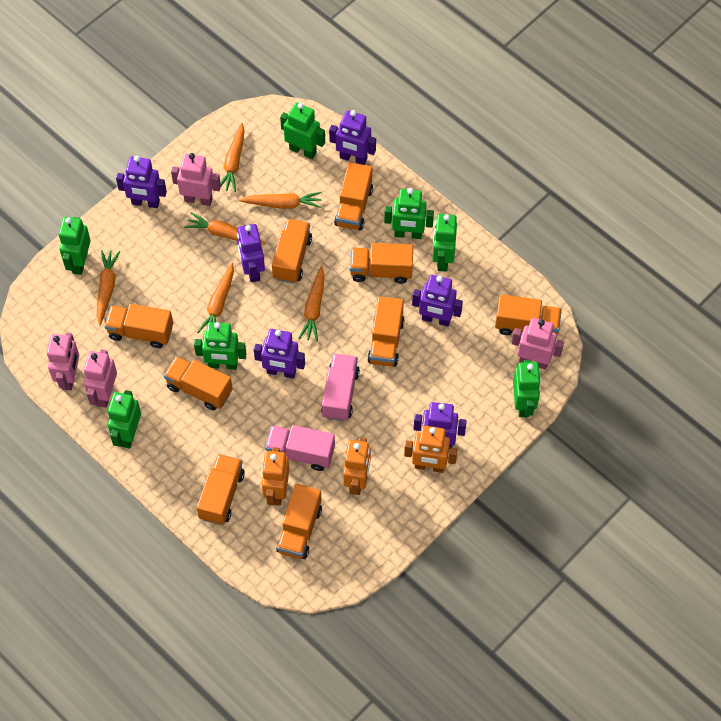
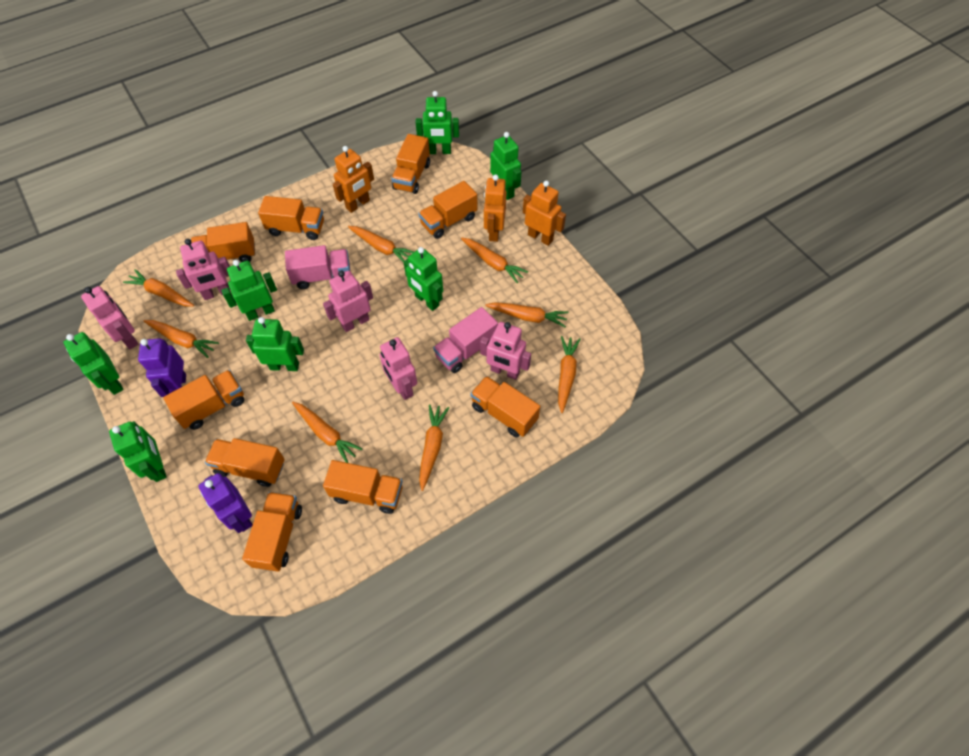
orange carrot: 6 -> 8
pink robot: 4 -> 5
purple robot: 6 -> 2

